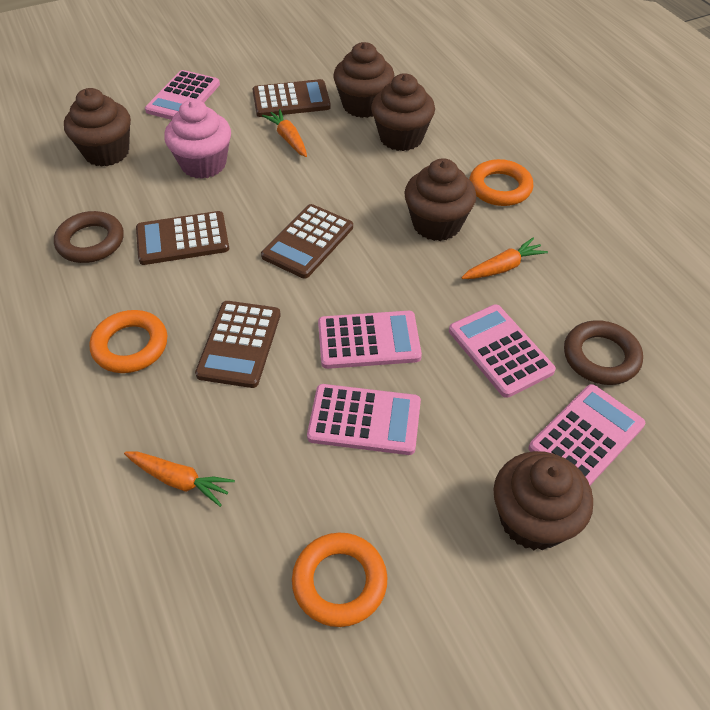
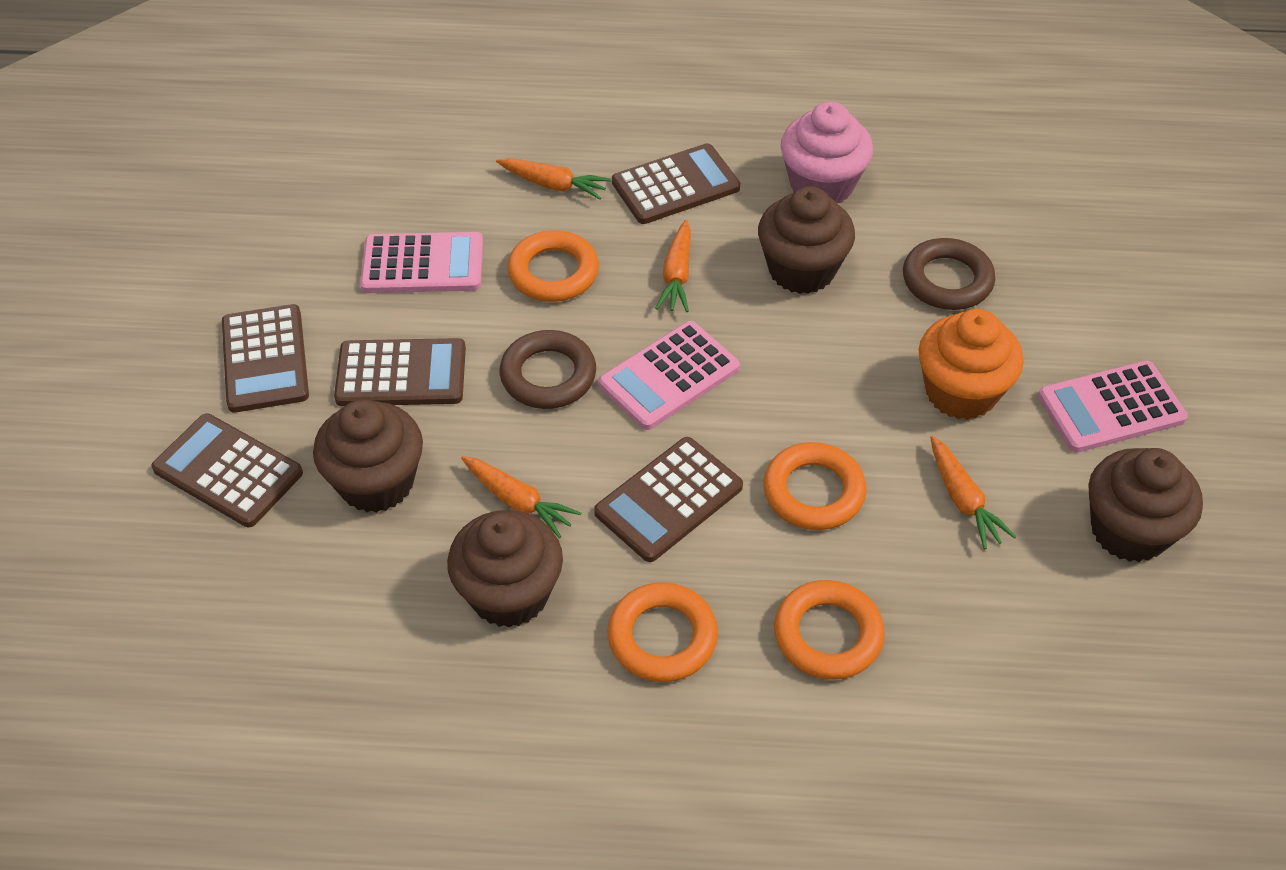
brown calculator: 4 -> 5
brown cupcake: 5 -> 4
orange carrot: 3 -> 4
orange cupcake: 0 -> 1
orange ring: 3 -> 4
pink calculator: 5 -> 3

